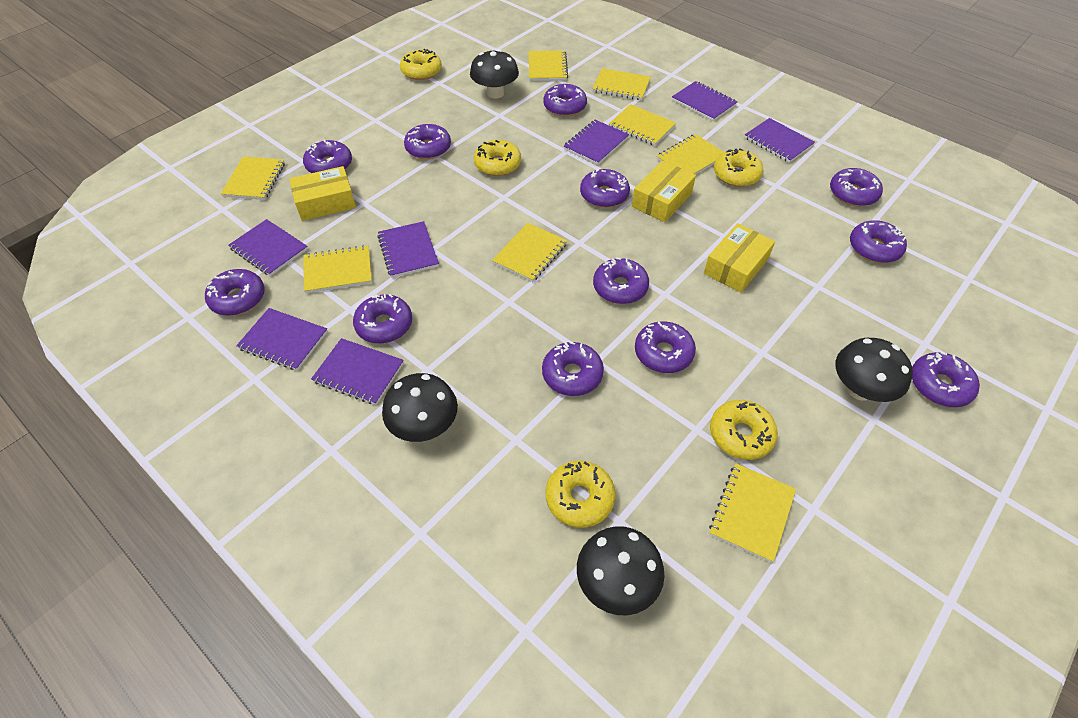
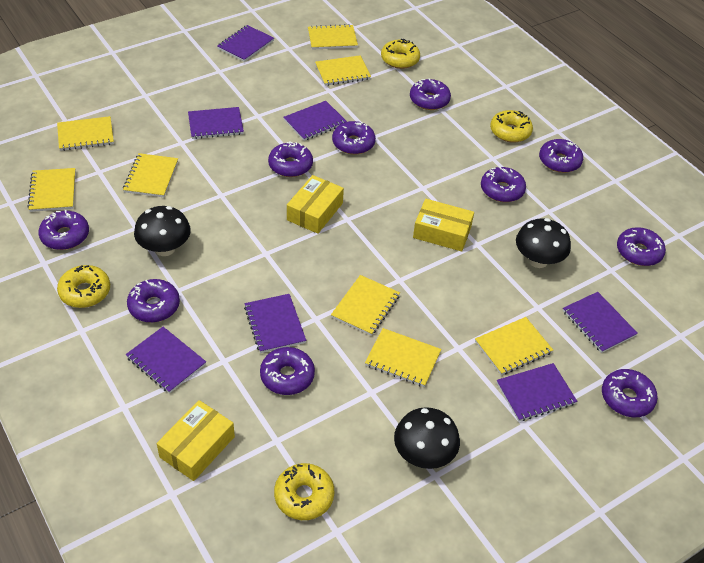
black mushroom: 4 -> 3
purple donut: 12 -> 10
yellow donut: 5 -> 4

